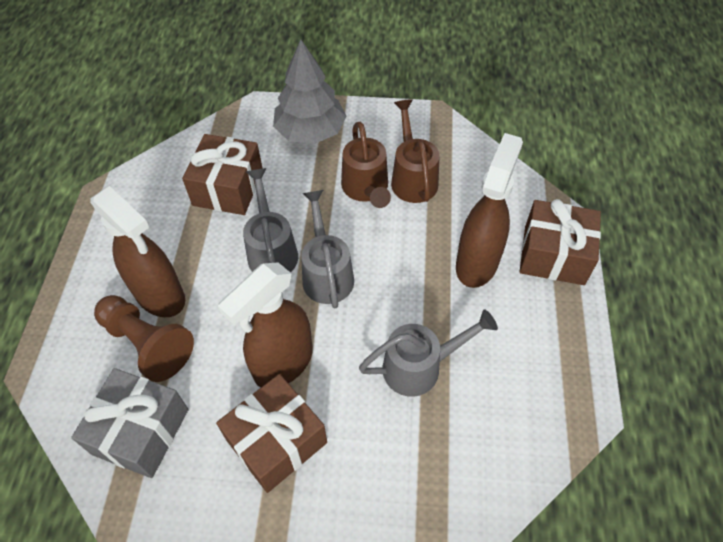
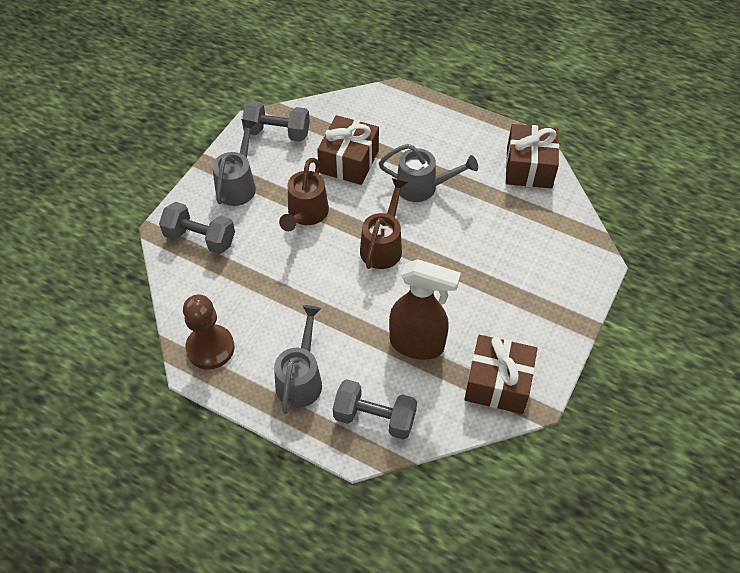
brown spray bottle: 3 -> 1
grey dumbbell: 0 -> 3
grey gift: 1 -> 0
grey tree: 1 -> 0

